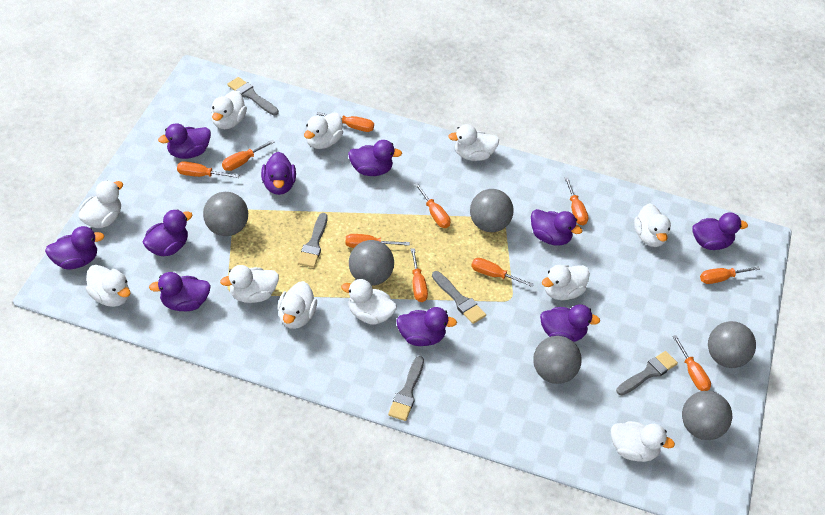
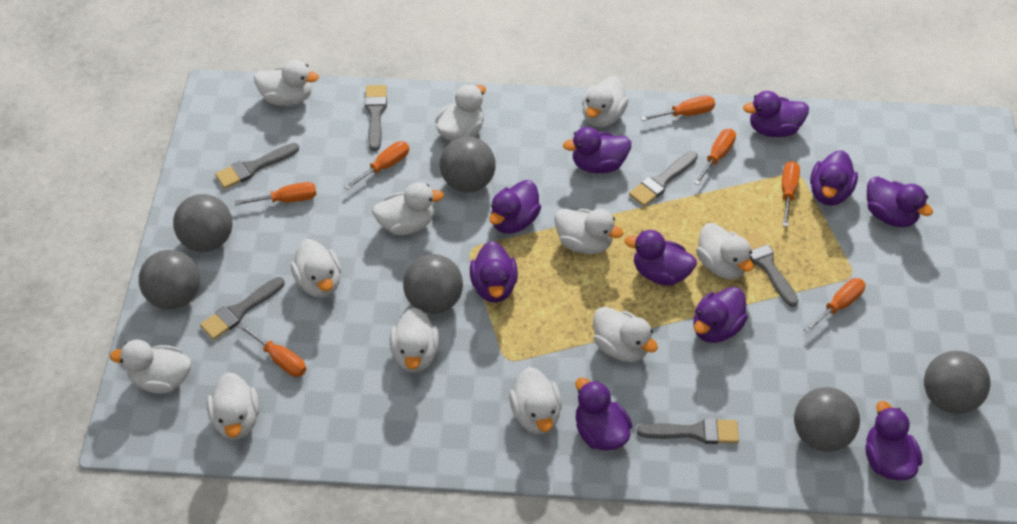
grey brush: 5 -> 6
orange screwdriver: 10 -> 7
white duck: 11 -> 12

